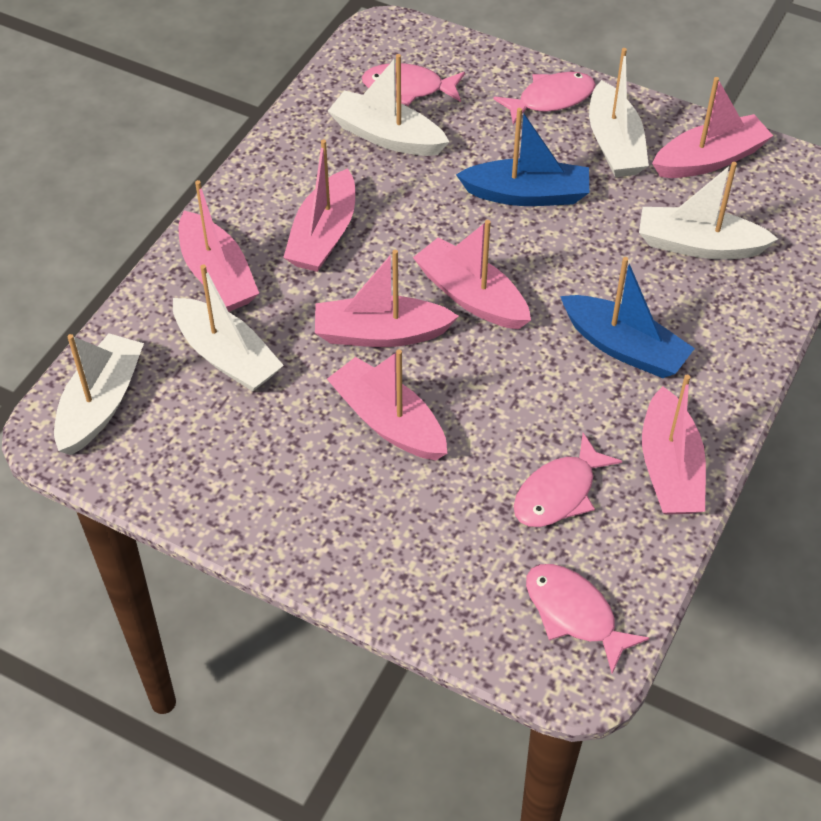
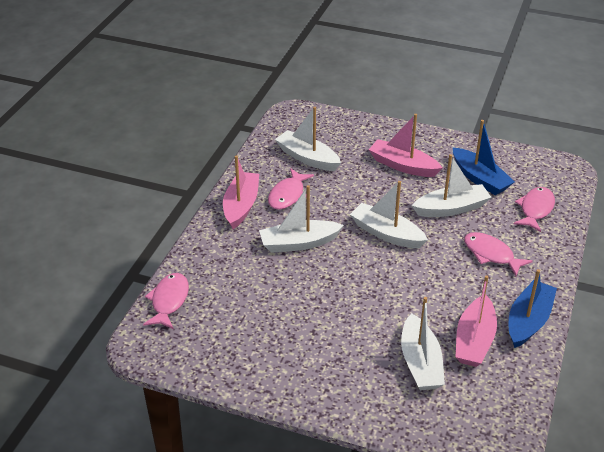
pink boat: 7 -> 3

